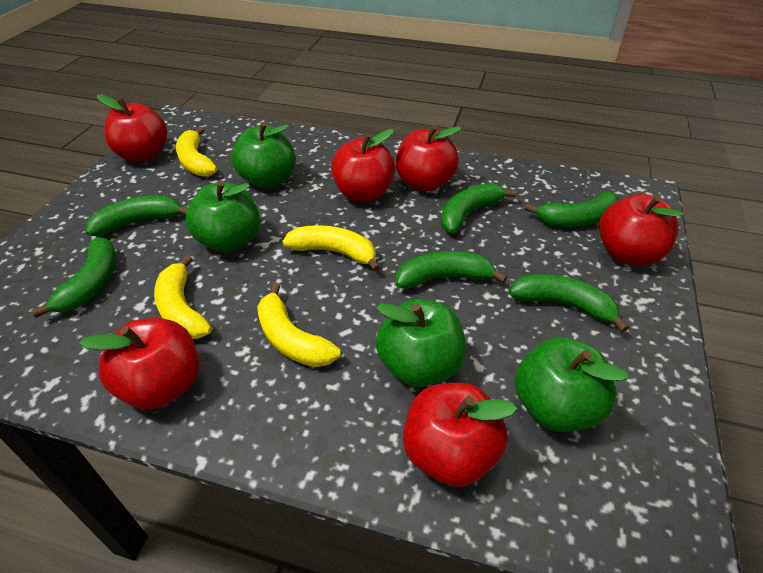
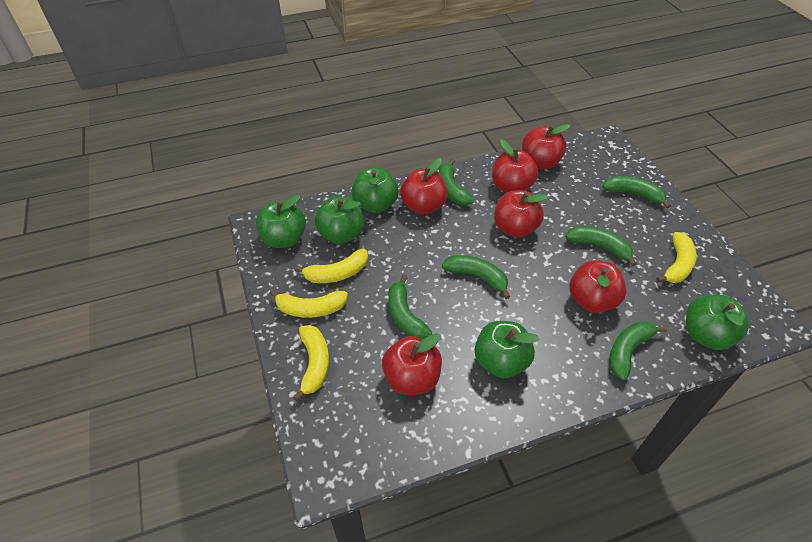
green apple: 4 -> 5

